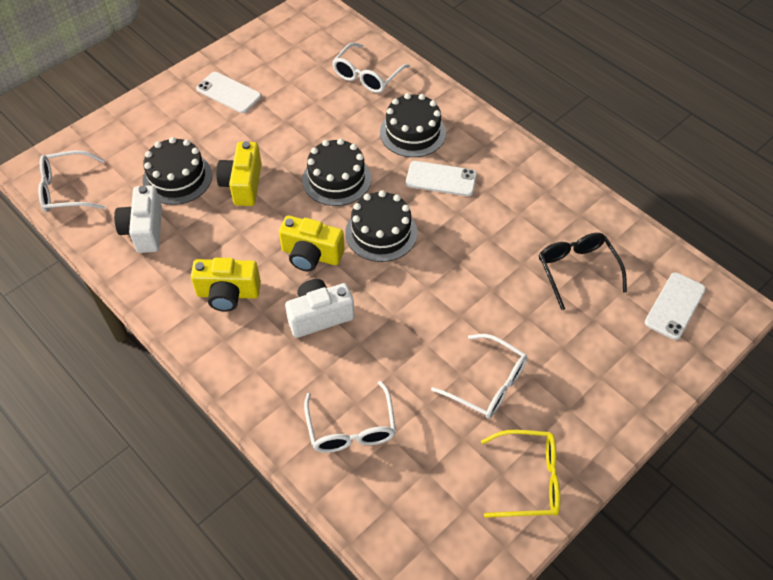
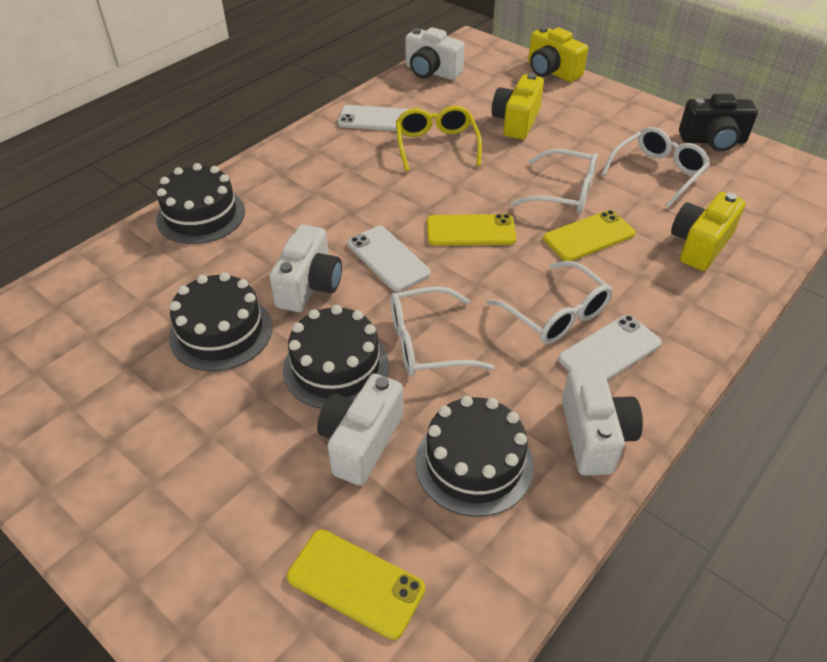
black camera: 0 -> 1
black glasses: 1 -> 0
white camera: 2 -> 4
yellow phone: 0 -> 3

